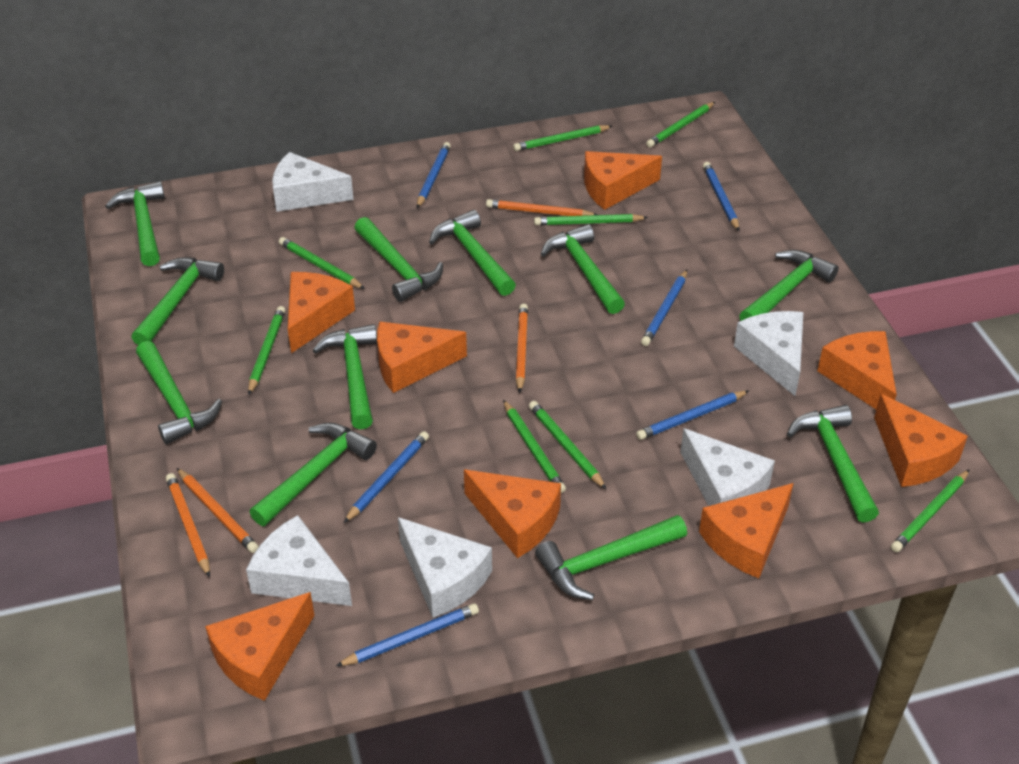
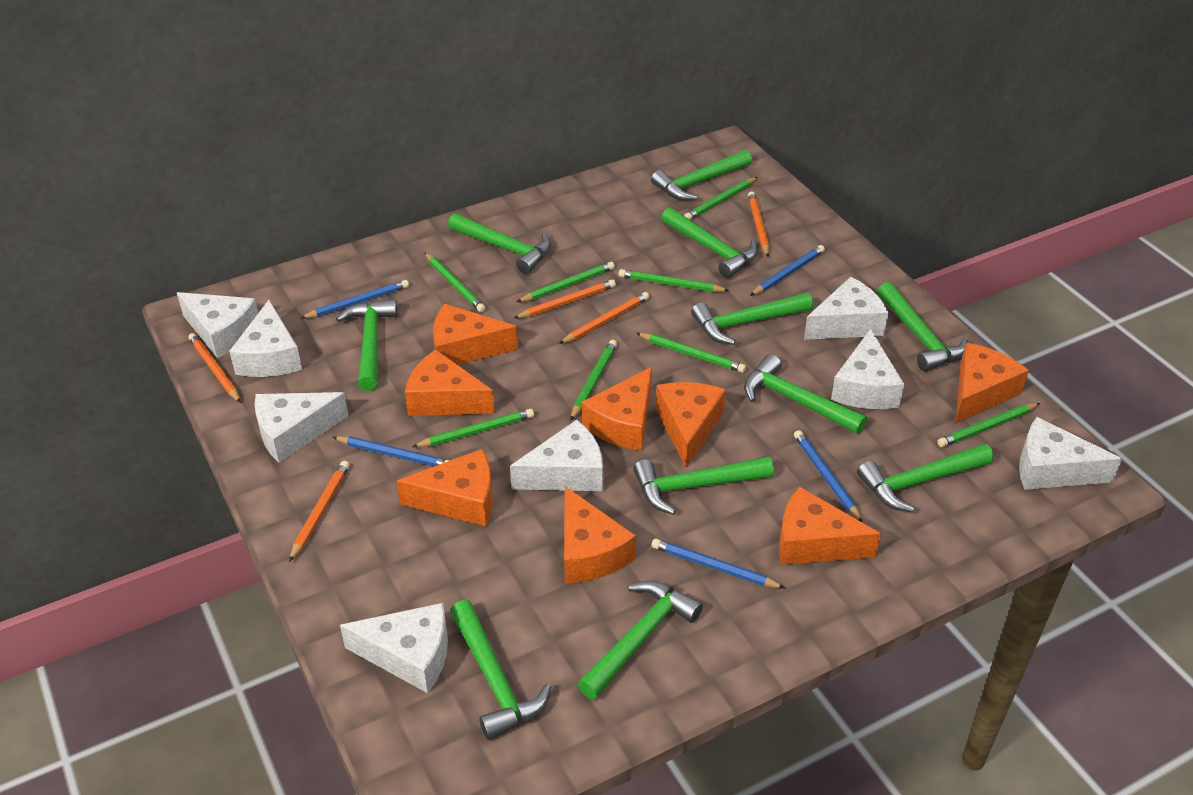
blue pencil: 6 -> 5
orange pencil: 4 -> 5
white cheese: 5 -> 8

